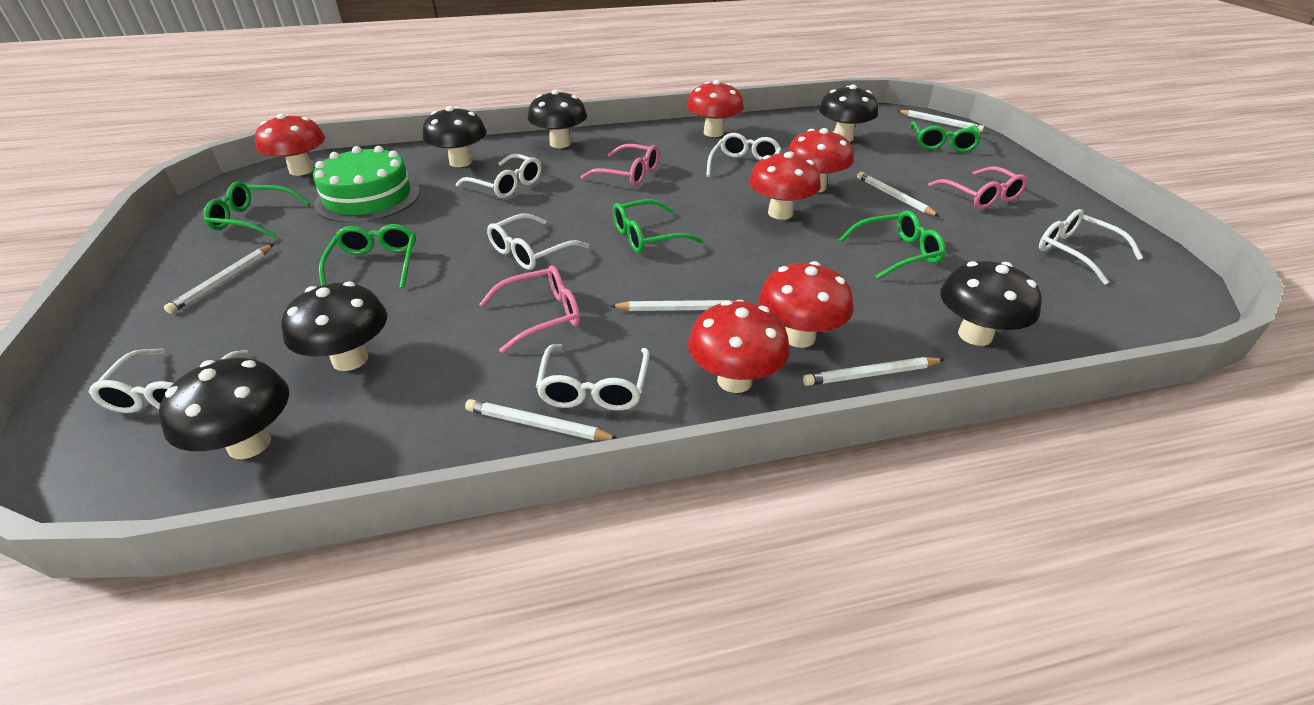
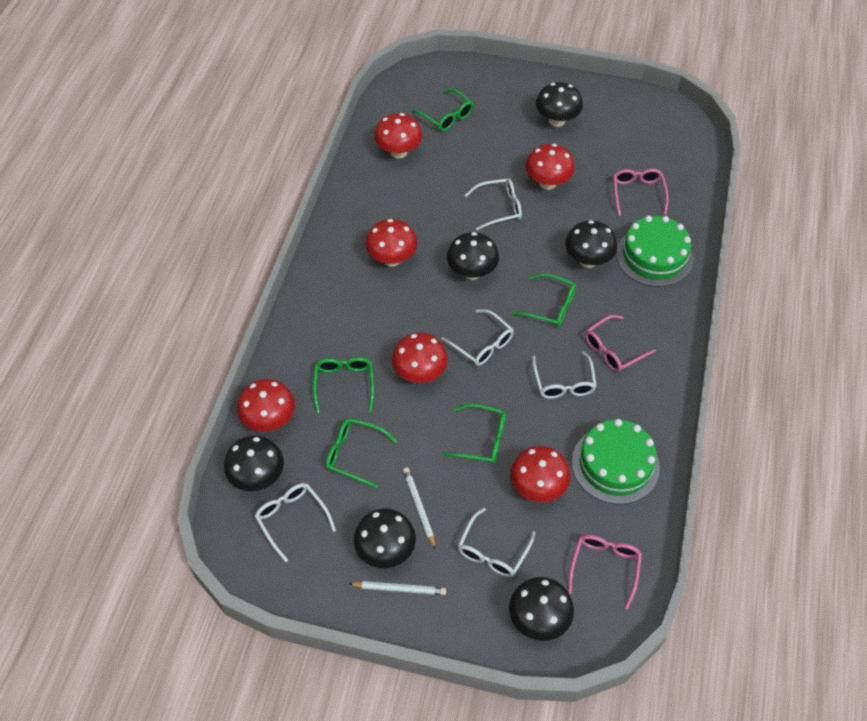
green cake: 1 -> 2
white glasses: 6 -> 5
white pencil: 6 -> 2

